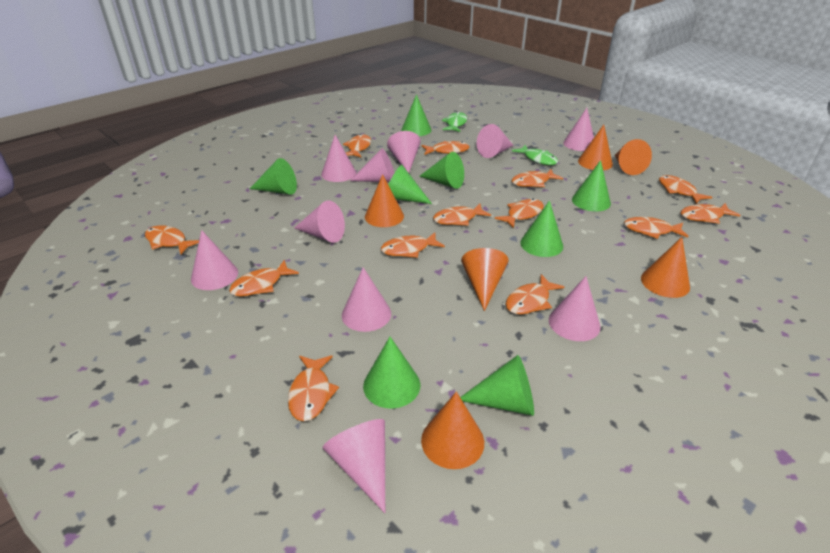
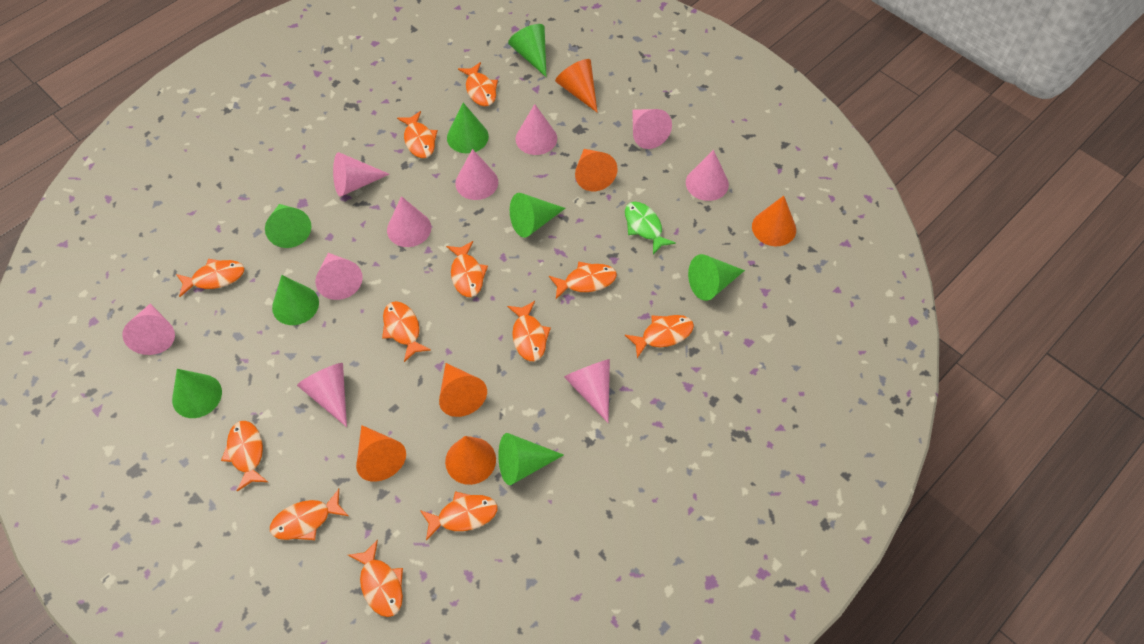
green fish: 2 -> 1
orange fish: 13 -> 12

